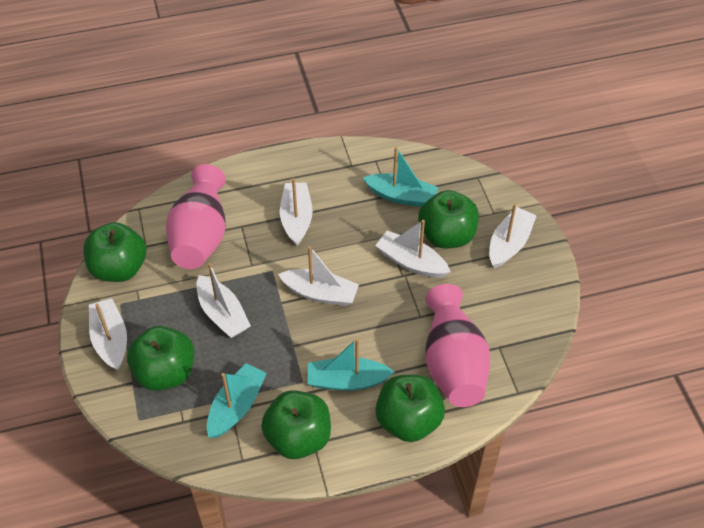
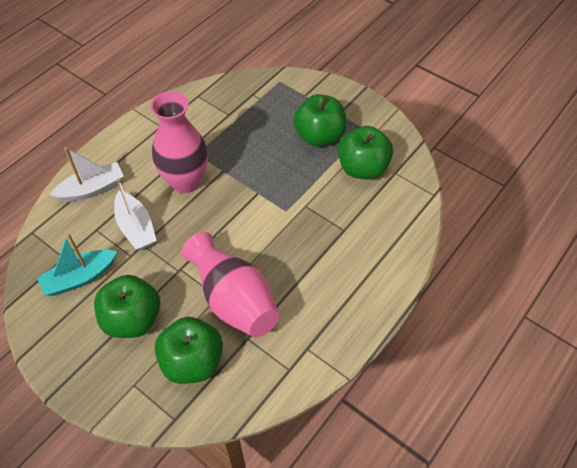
green apple: 5 -> 4
turquoise boat: 3 -> 1
white boat: 6 -> 2

